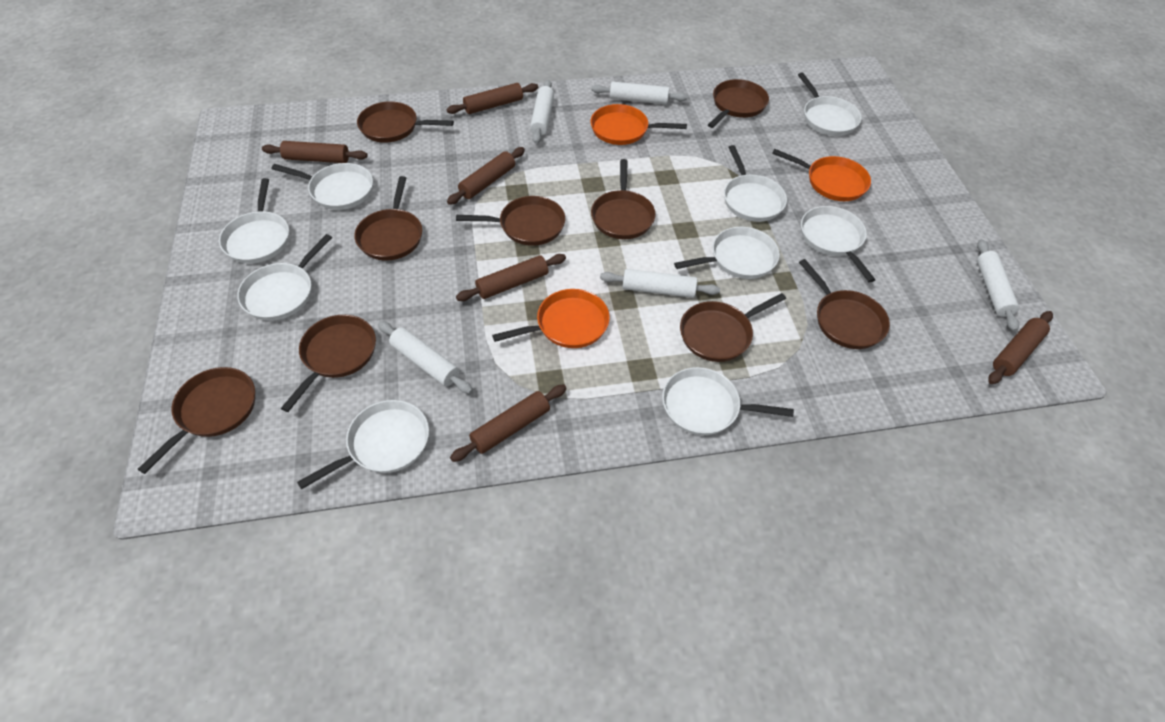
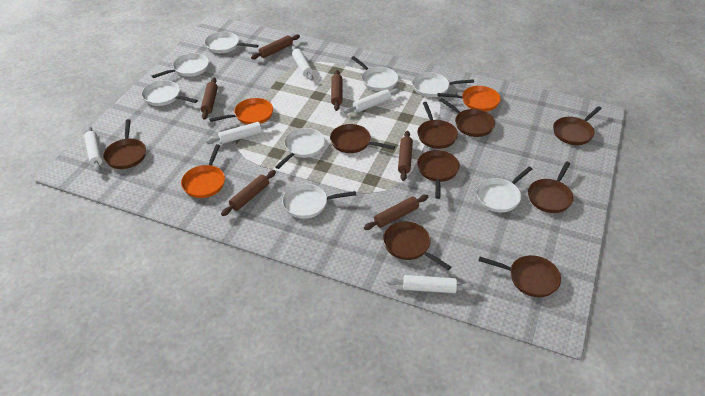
white pan: 9 -> 8

